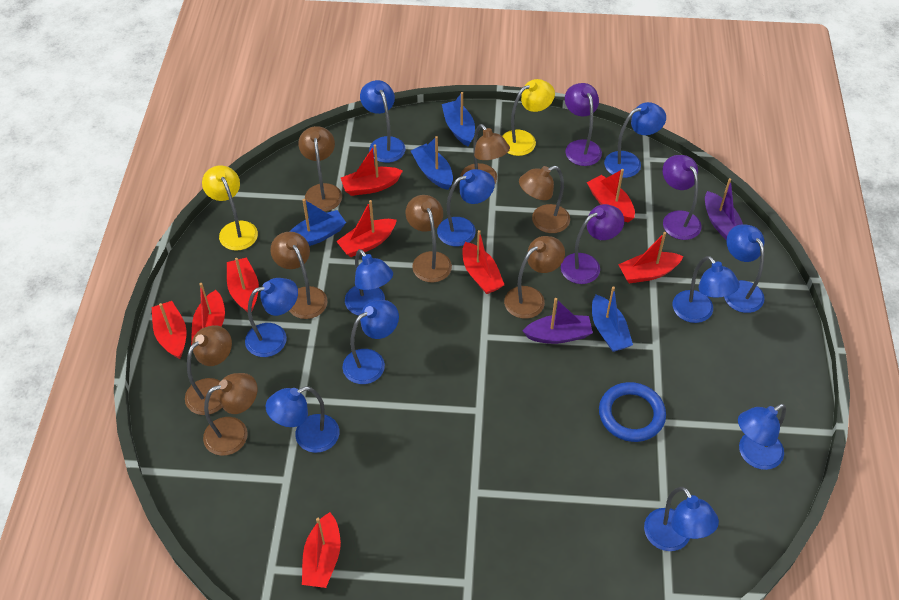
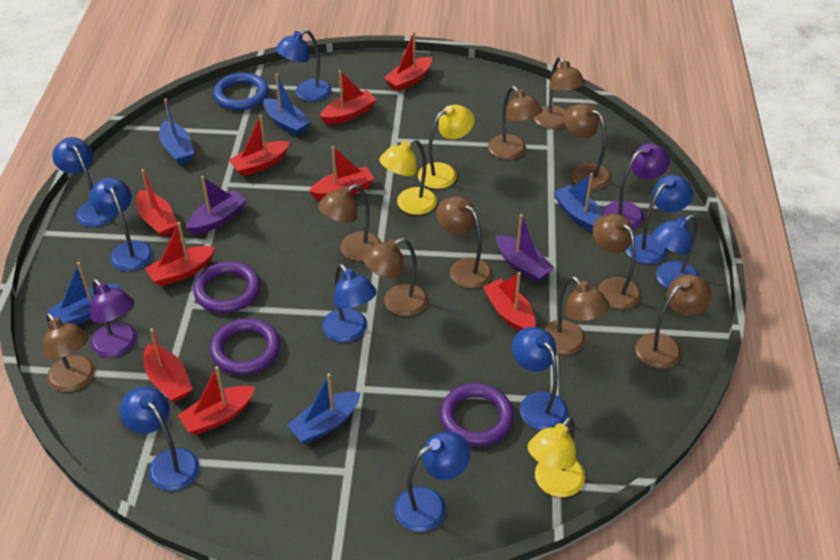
blue boat: 4 -> 5
blue lamp: 11 -> 9
brown lamp: 8 -> 10
purple lamp: 3 -> 2
purple ring: 0 -> 3
yellow lamp: 2 -> 3

